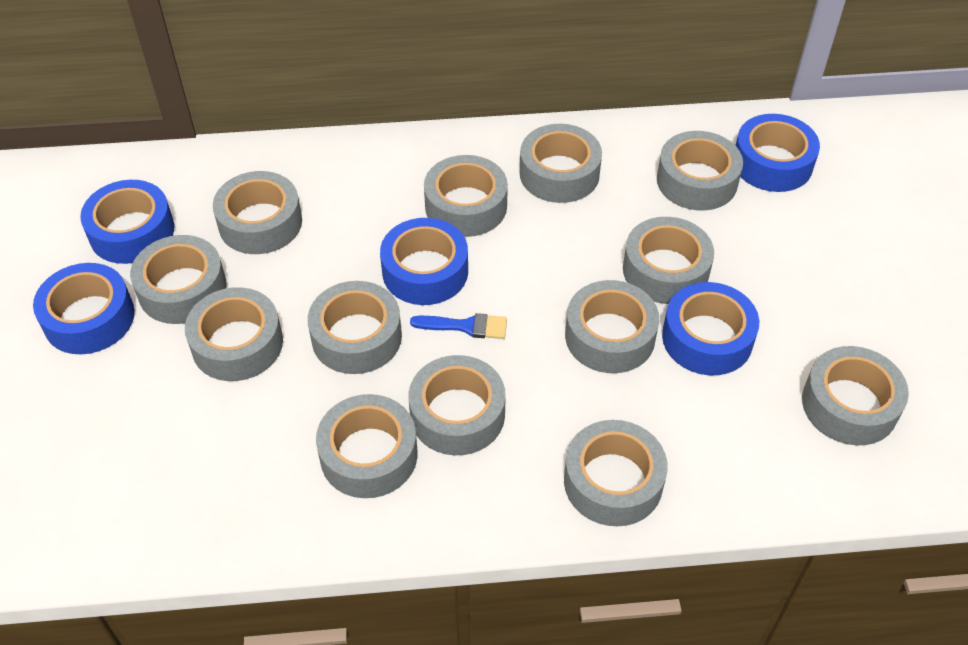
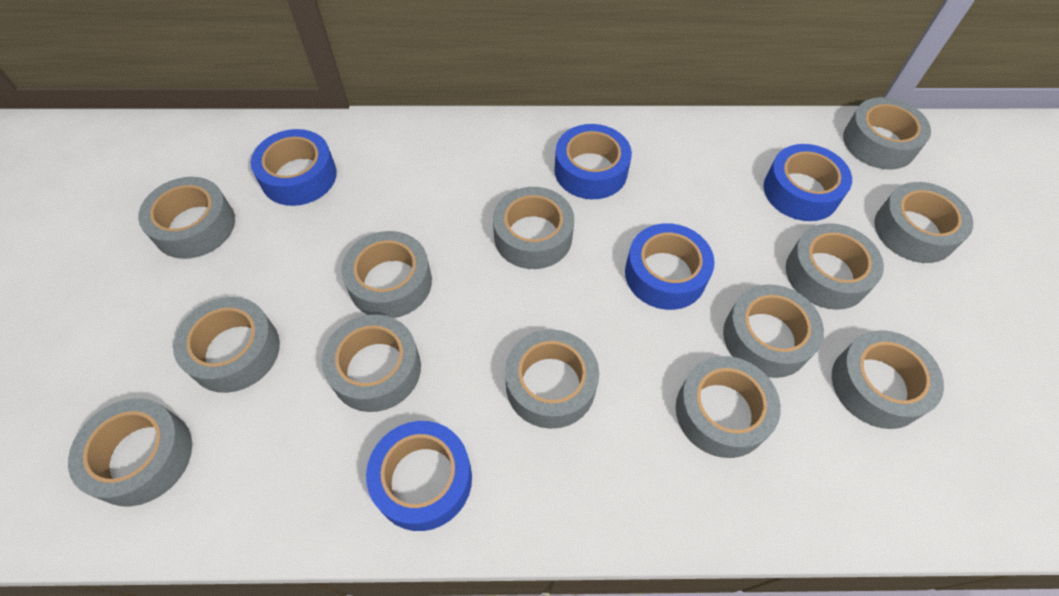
blue brush: 1 -> 0

